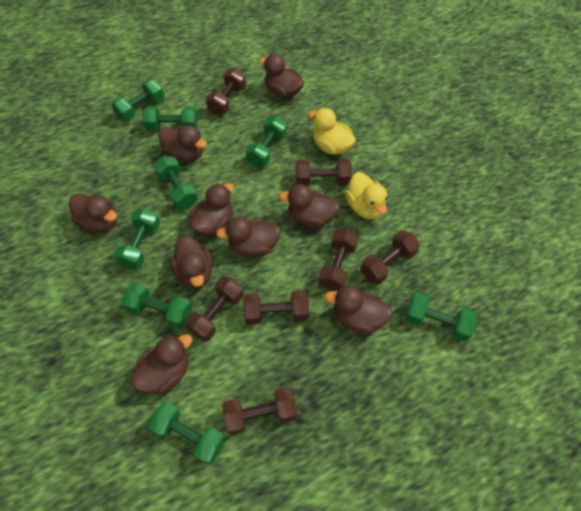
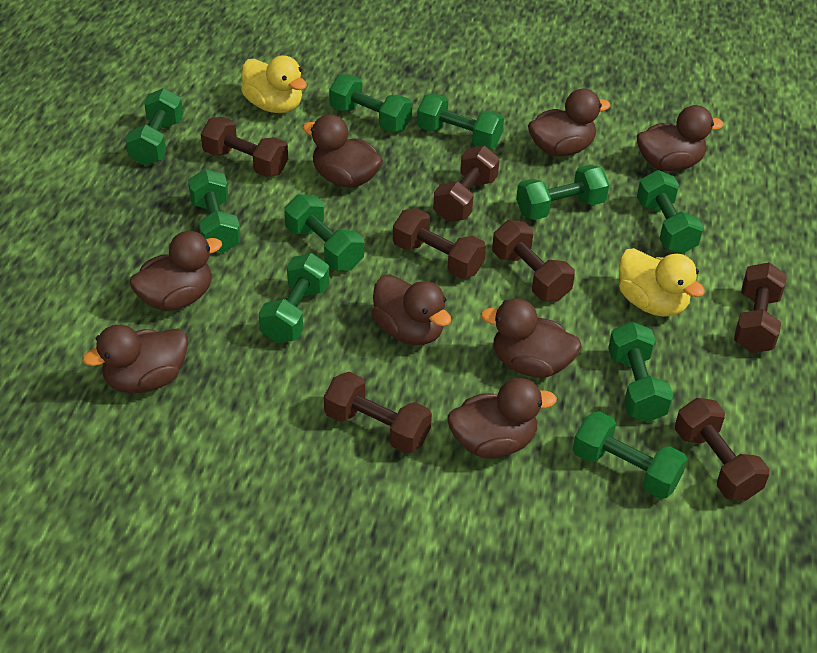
brown duck: 9 -> 8
green dumbbell: 8 -> 10

